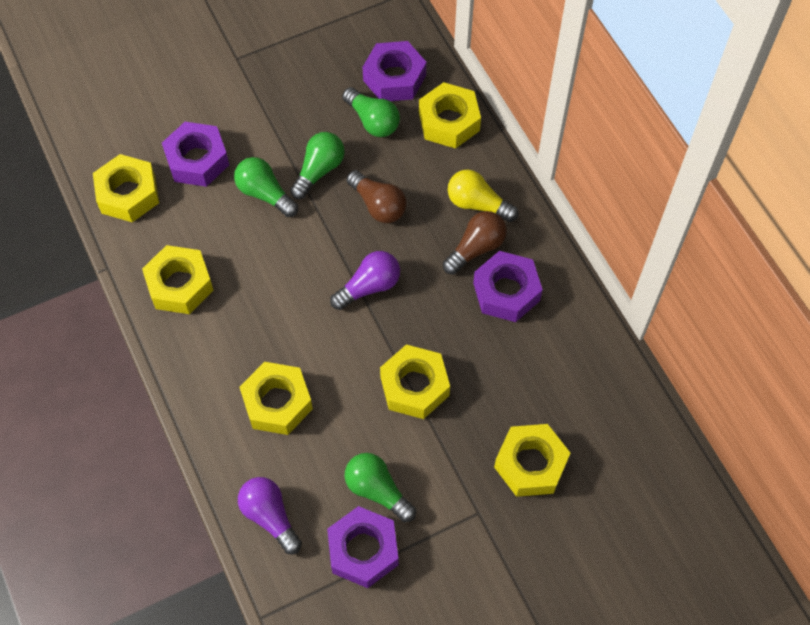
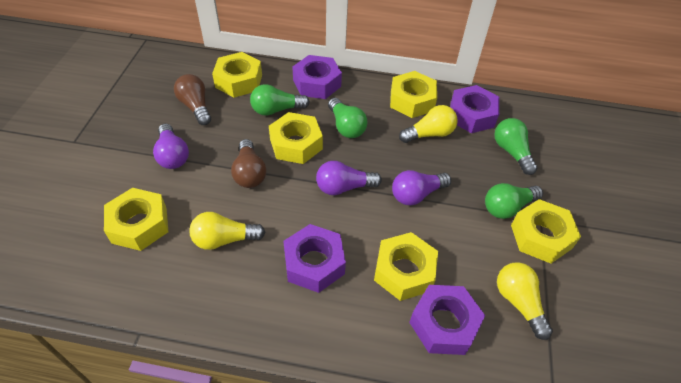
purple light bulb: 2 -> 3
yellow light bulb: 1 -> 3

